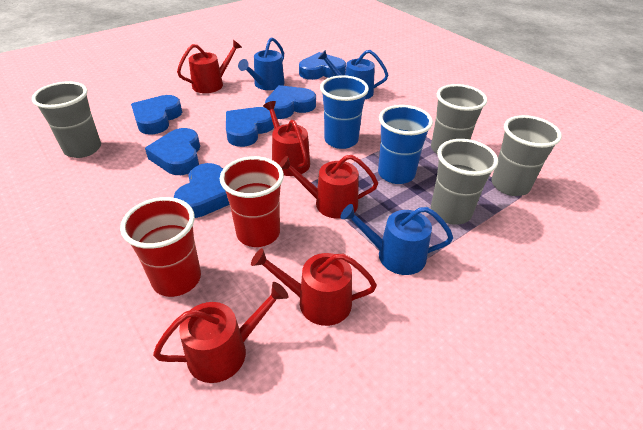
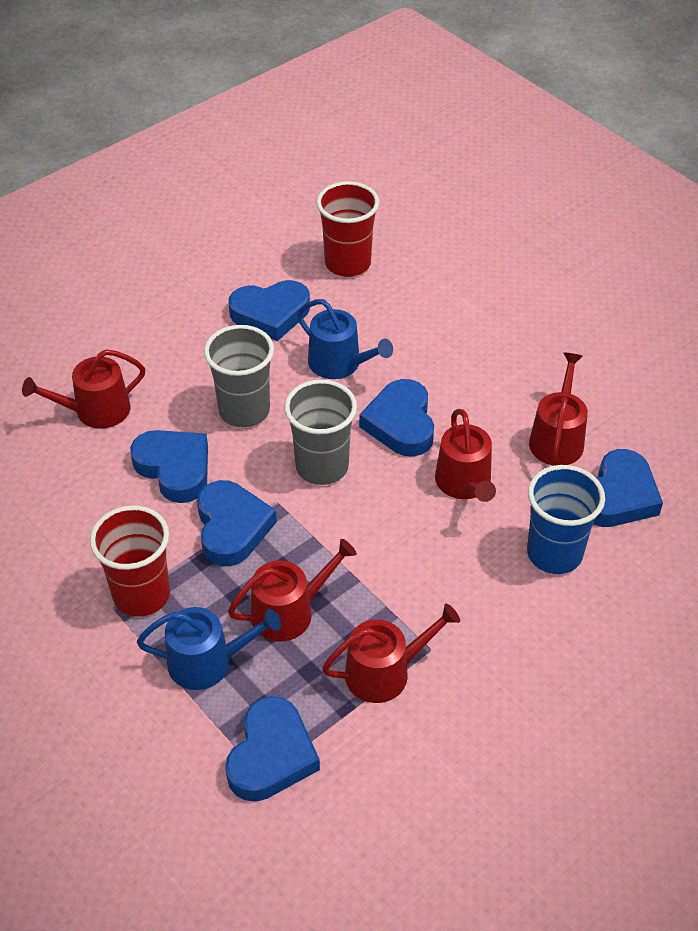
blue cup: 2 -> 1
blue watering can: 3 -> 2
grey cup: 4 -> 2

